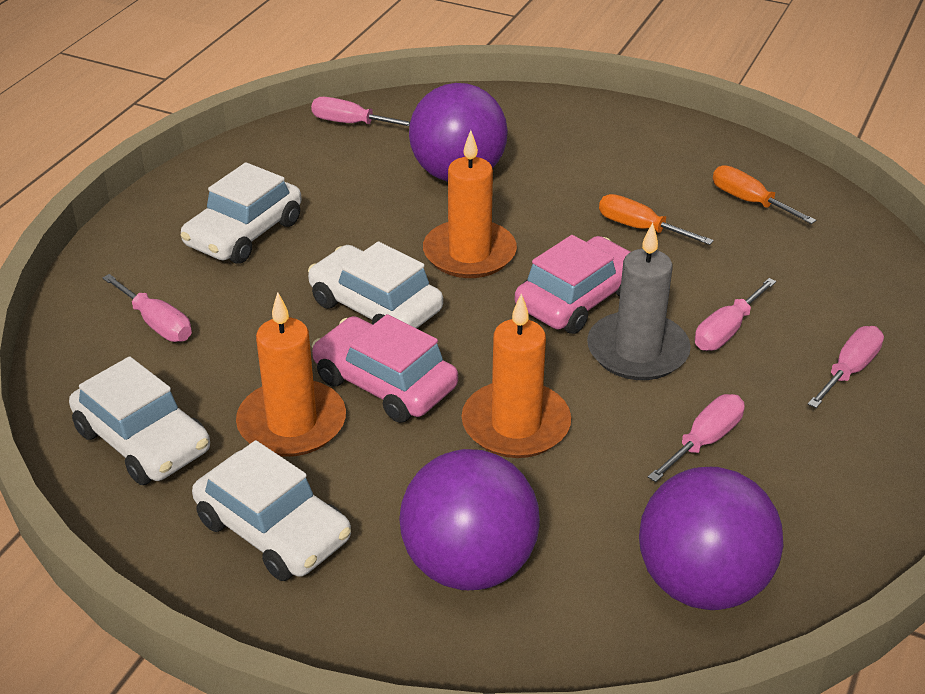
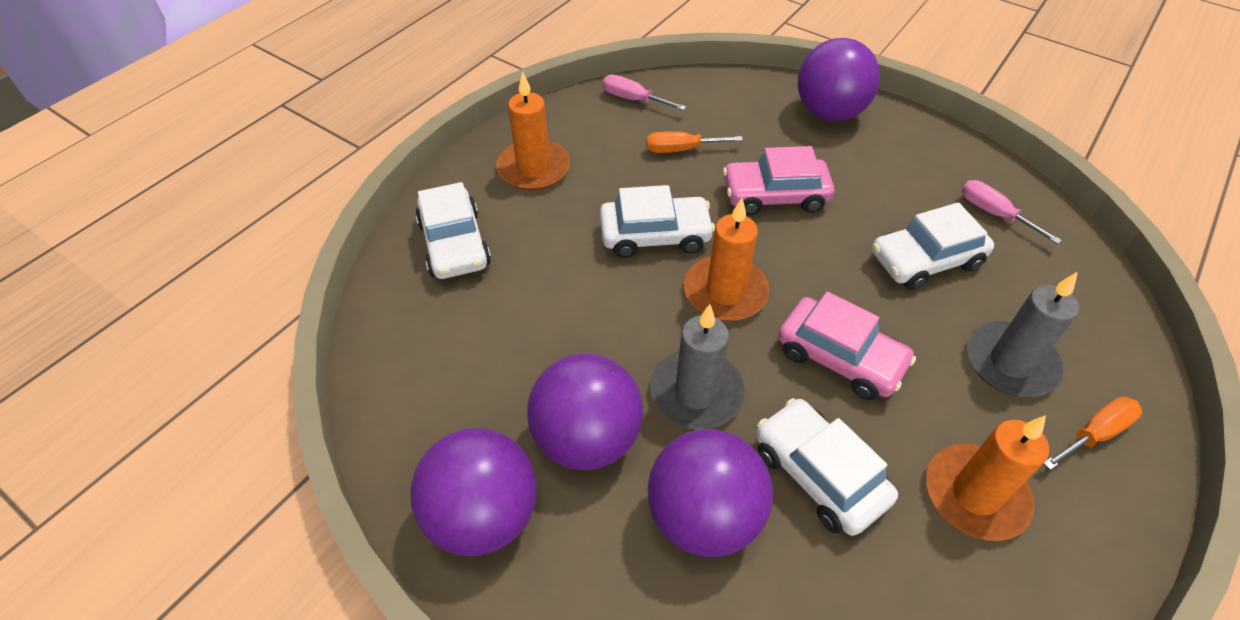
grey candle: 1 -> 2
pink screwdriver: 5 -> 2
purple ball: 3 -> 4

